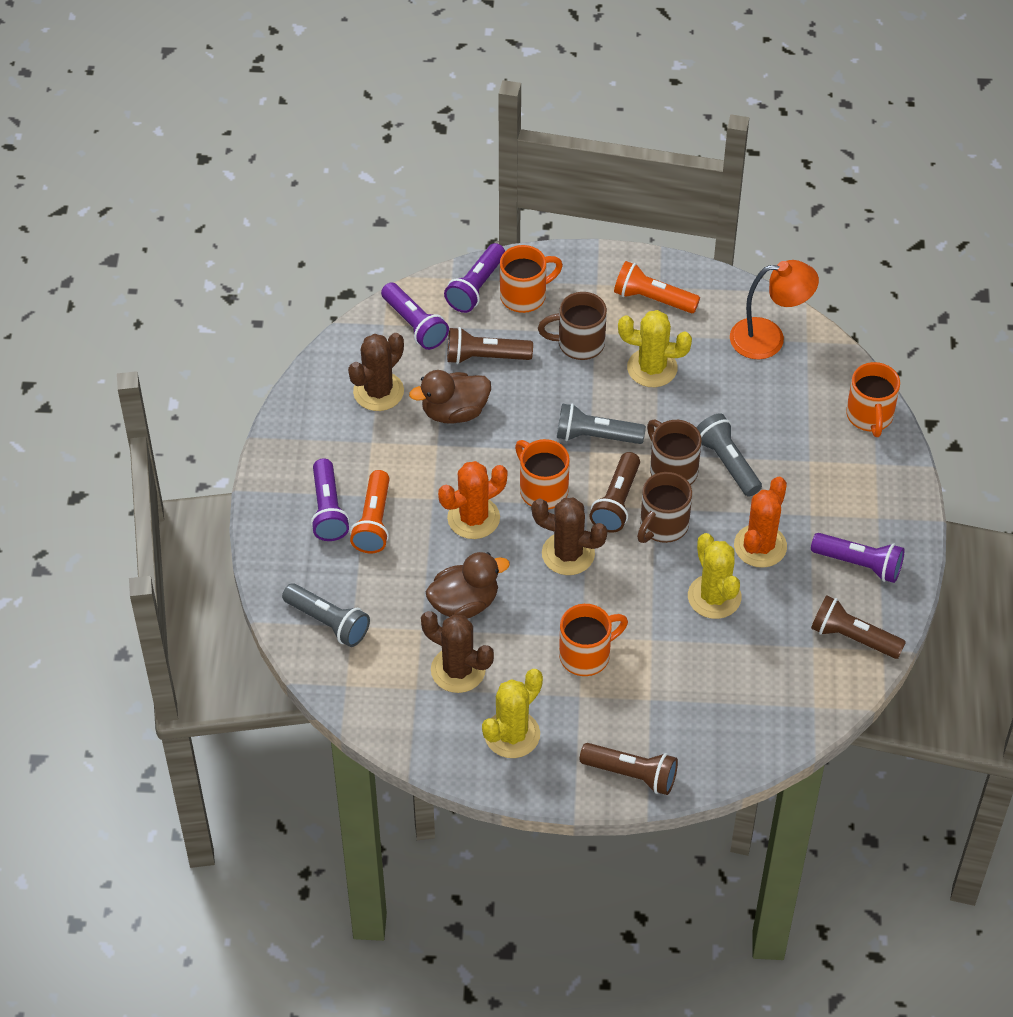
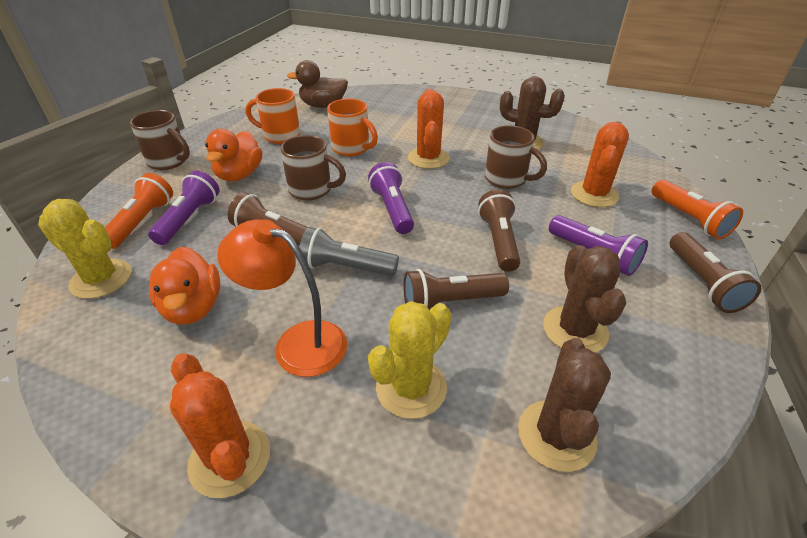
brown duck: 2 -> 1
grey flashlight: 3 -> 1
orange cactus: 2 -> 3
orange duck: 0 -> 2
orange mug: 4 -> 2
purple flashlight: 4 -> 3
yellow cactus: 3 -> 2

